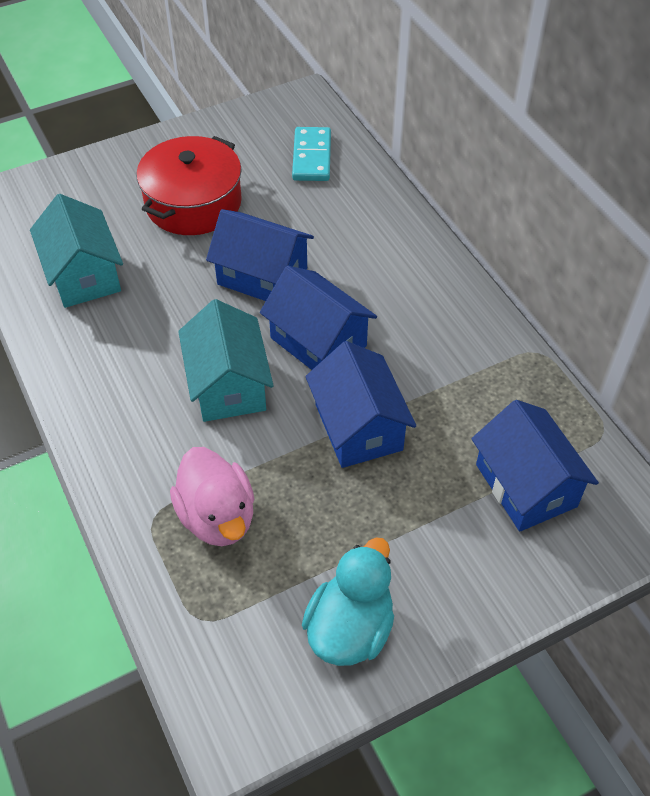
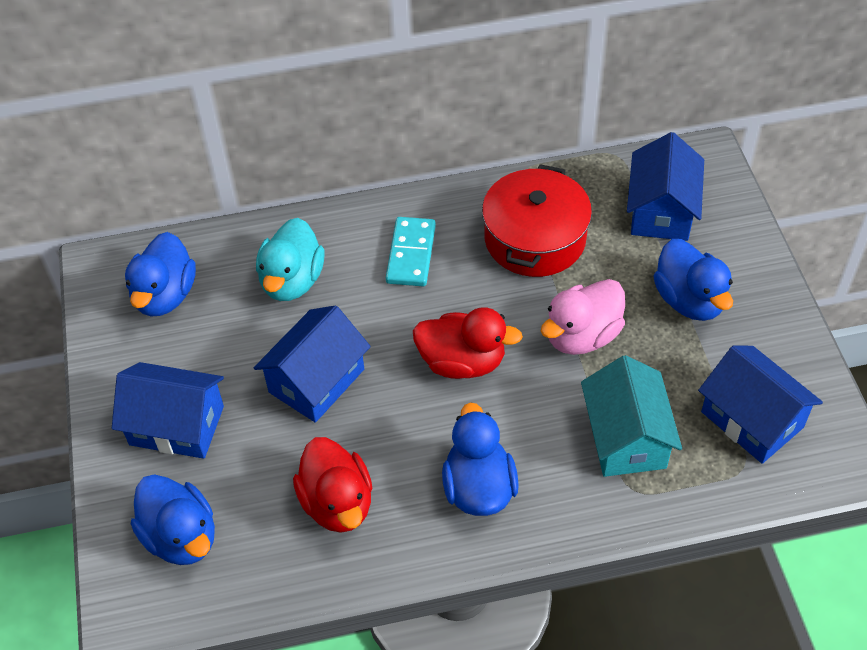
blue duck: 0 -> 4
red duck: 0 -> 2
turquoise house: 2 -> 1

